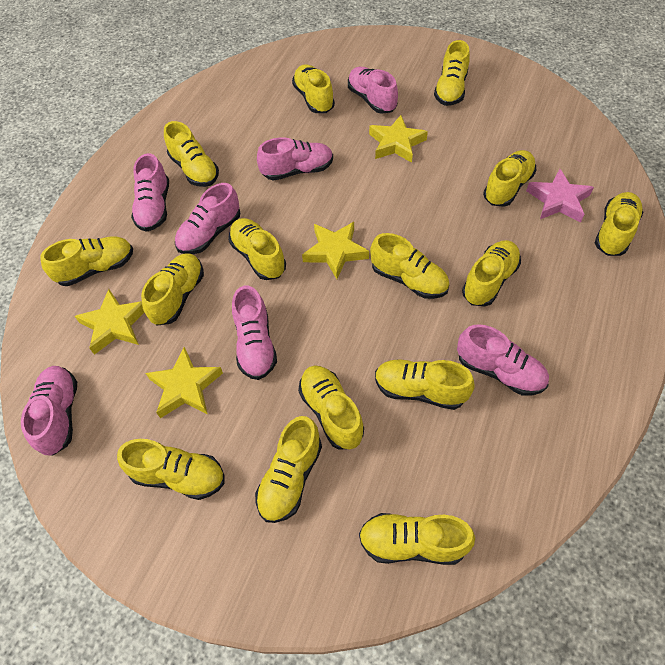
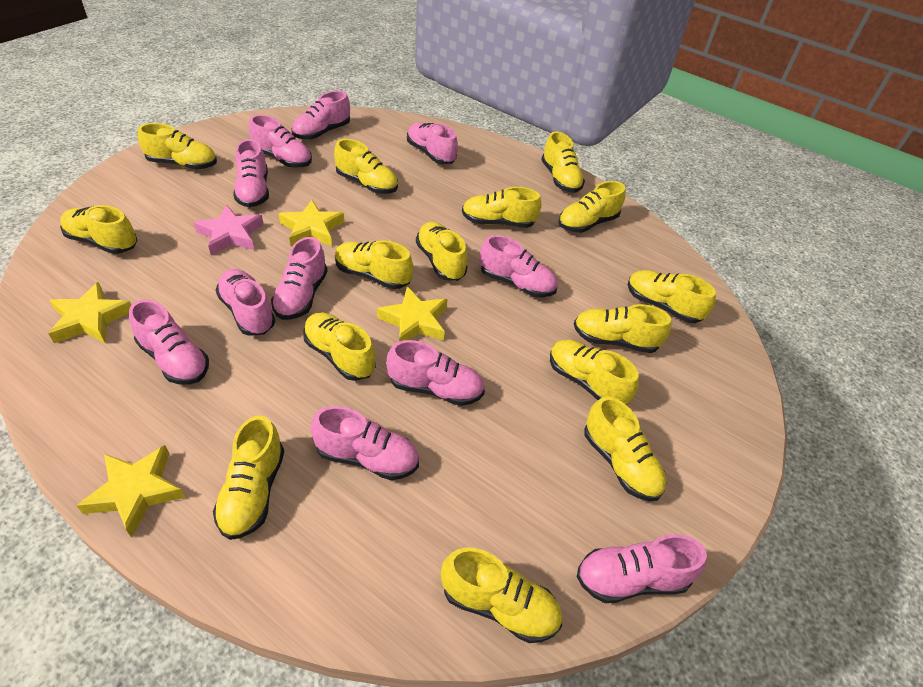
pink shoe: 7 -> 11

